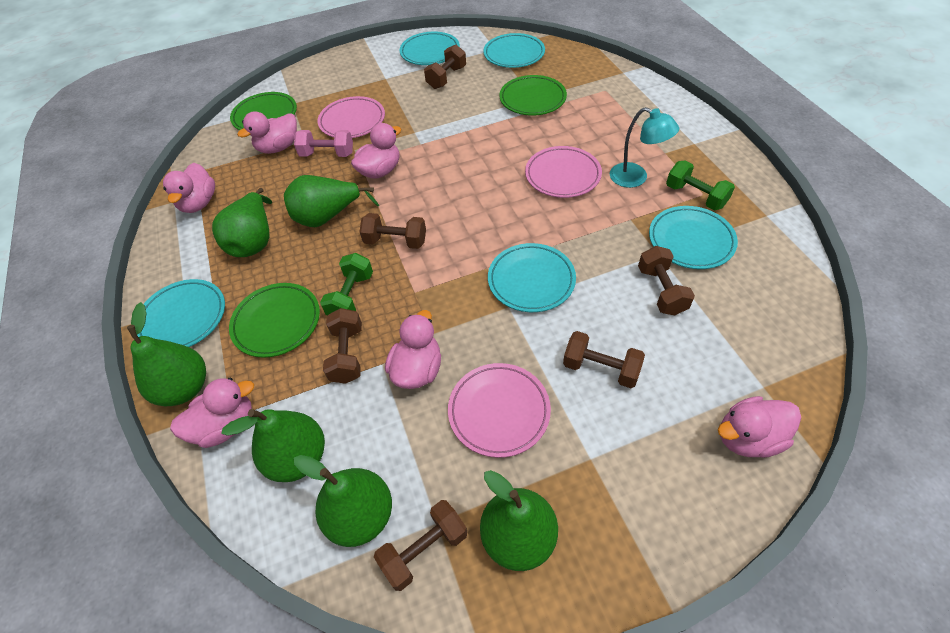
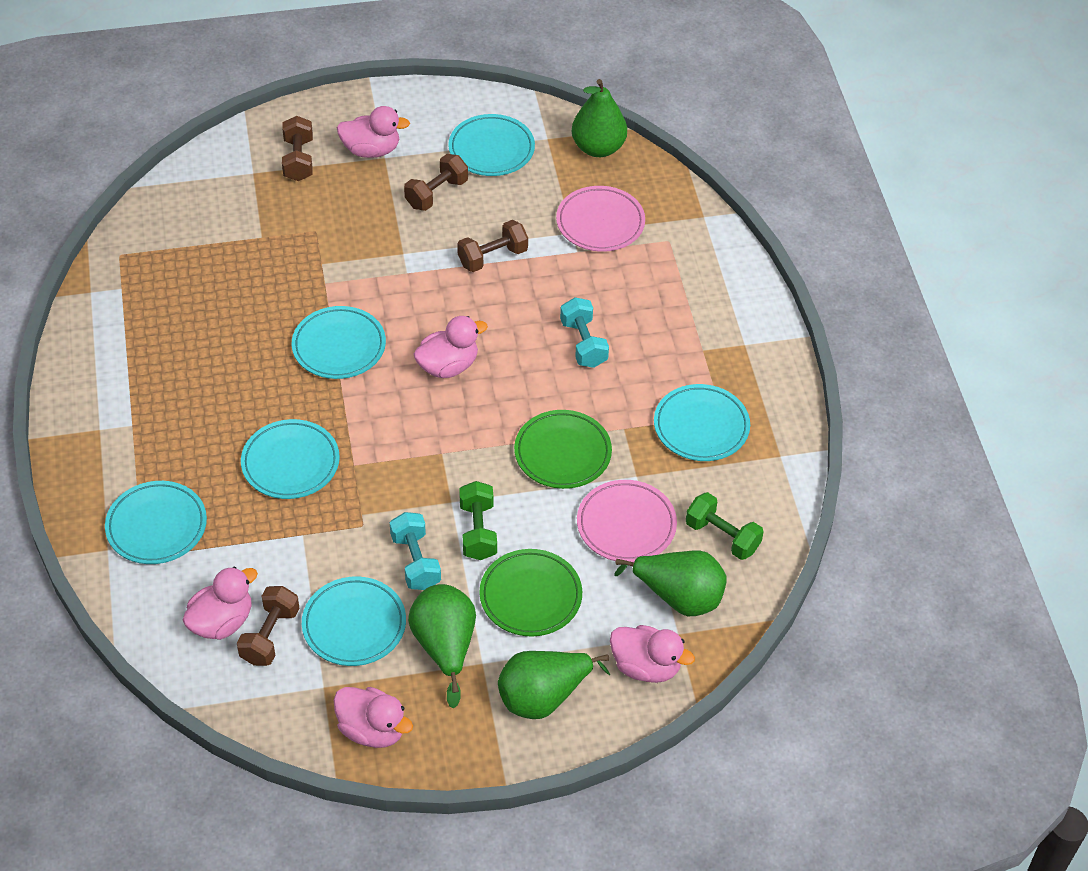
brown dumbbell: 6 -> 4
green pear: 6 -> 4
green plate: 3 -> 2
pink duck: 6 -> 5
pink dumbbell: 1 -> 0
pink plate: 3 -> 2
turquoise dumbbell: 0 -> 2
turquoise lamp: 1 -> 0
turquoise plate: 5 -> 6

